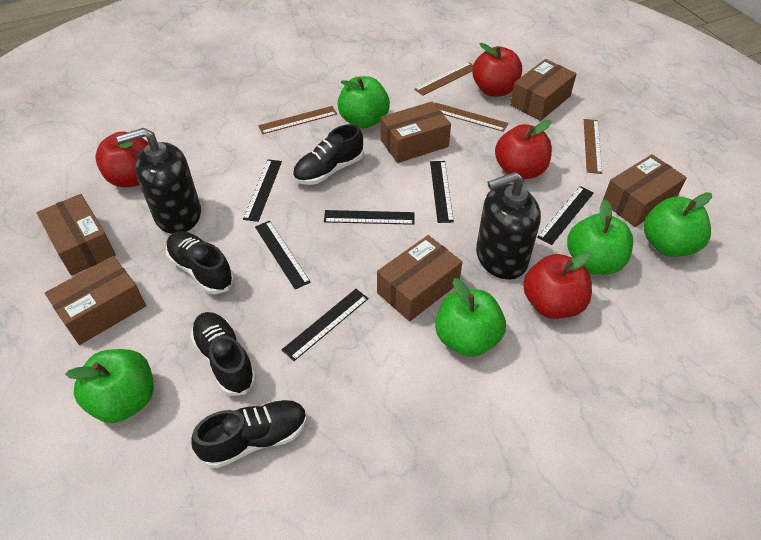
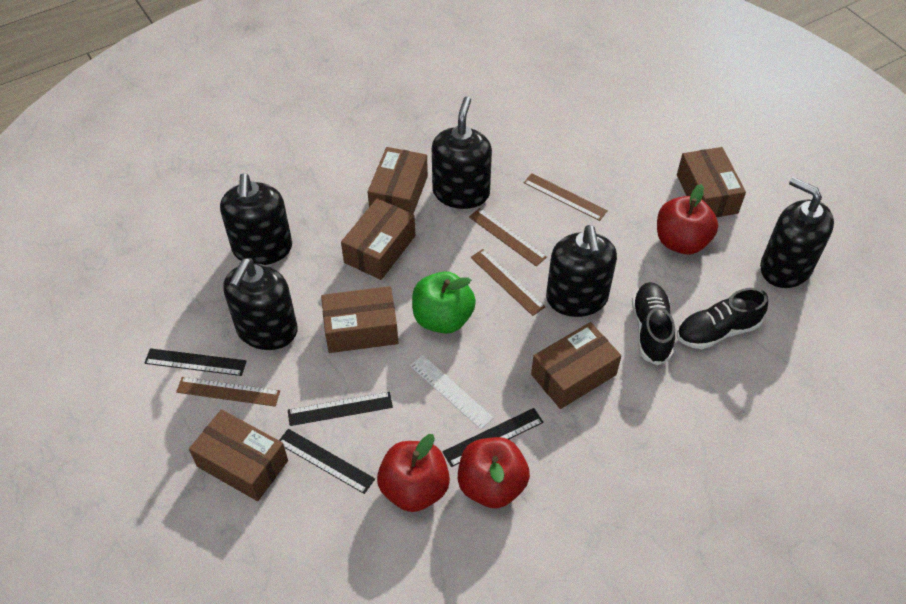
black ruler: 6 -> 4
black shoe: 4 -> 2
black soap dispenser: 2 -> 5
green apple: 5 -> 1
red apple: 4 -> 3
white ruler: 0 -> 1

